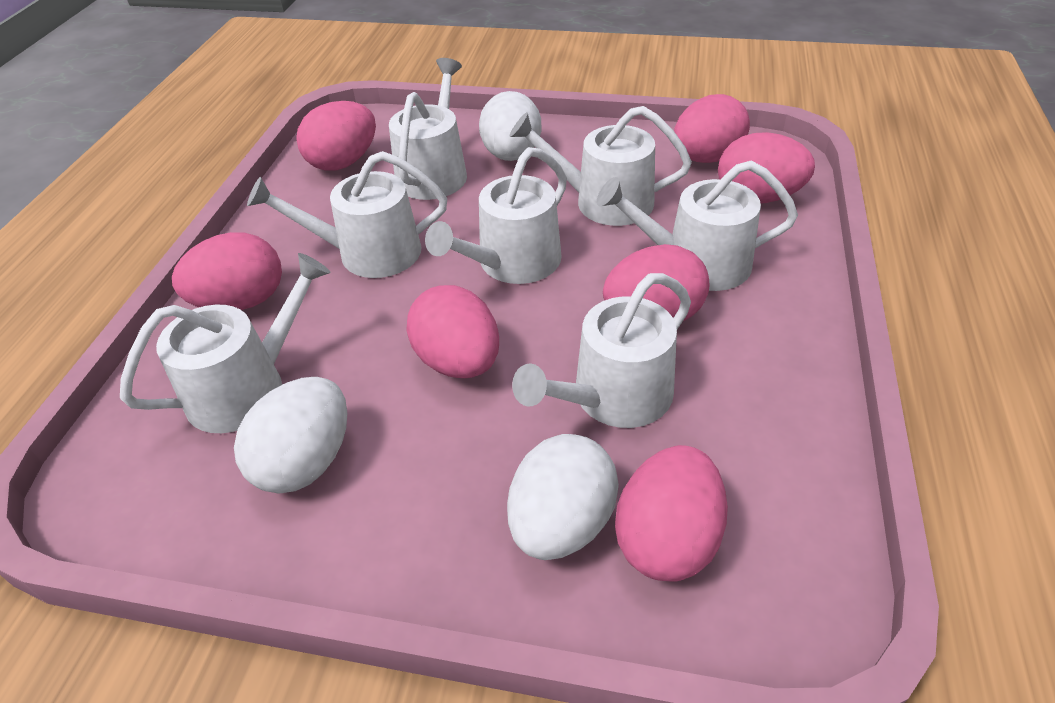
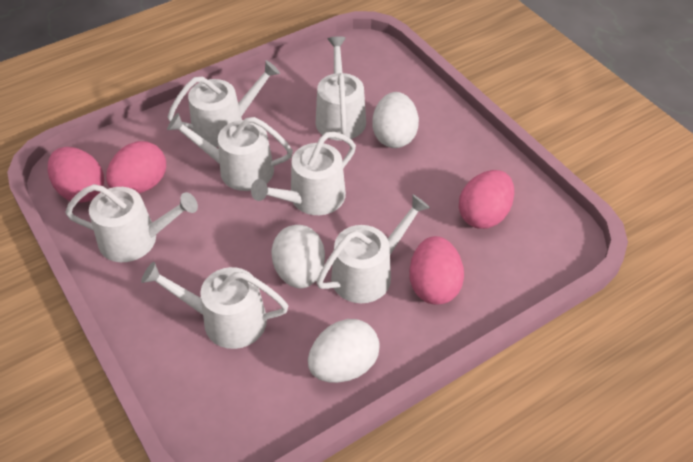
pink egg: 7 -> 4

